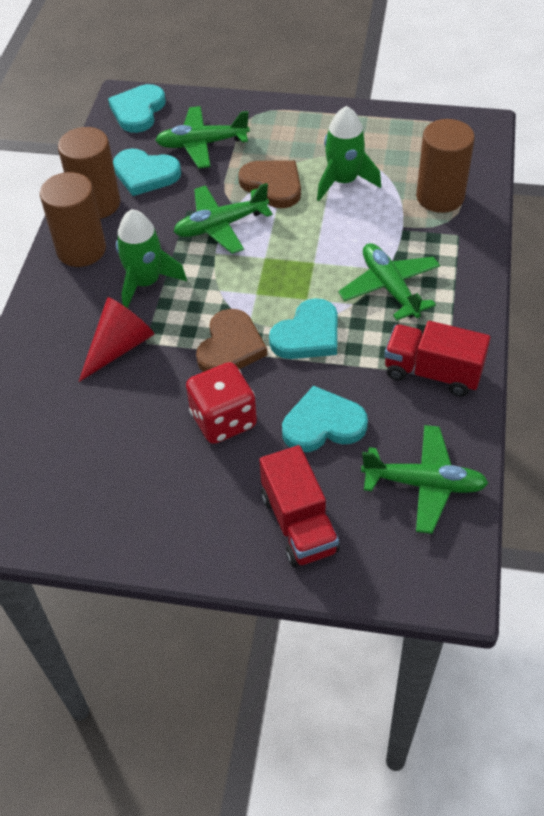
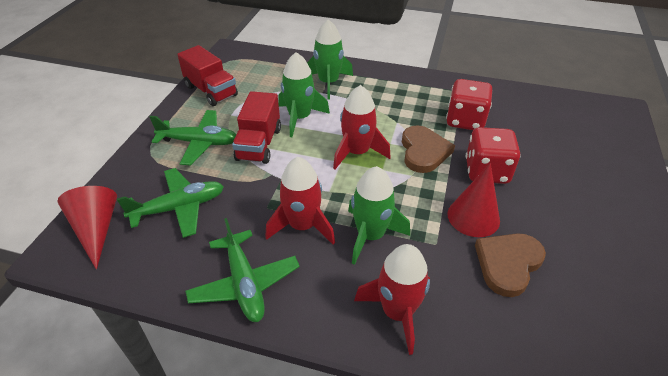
brown cylinder: 3 -> 0
green plane: 4 -> 3
green rocket: 2 -> 3
red cone: 1 -> 2
red dice: 1 -> 2
red rocket: 0 -> 3
turquoise heart: 4 -> 0

